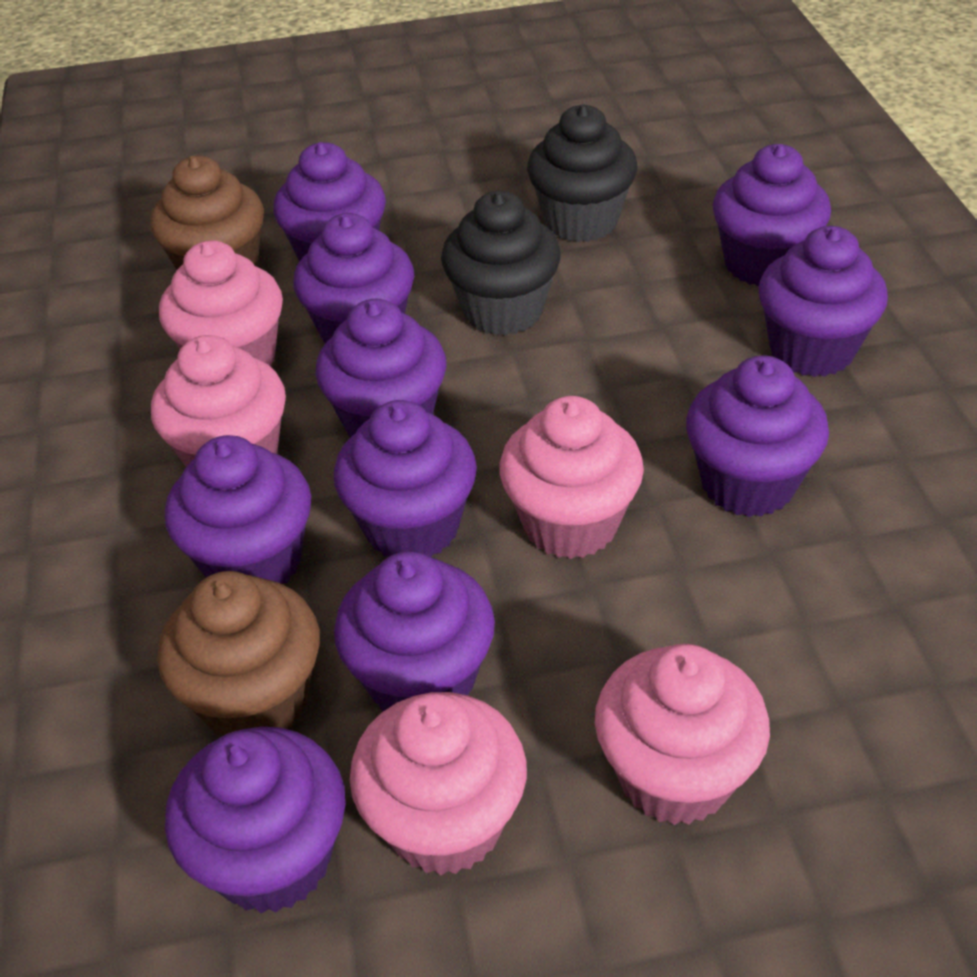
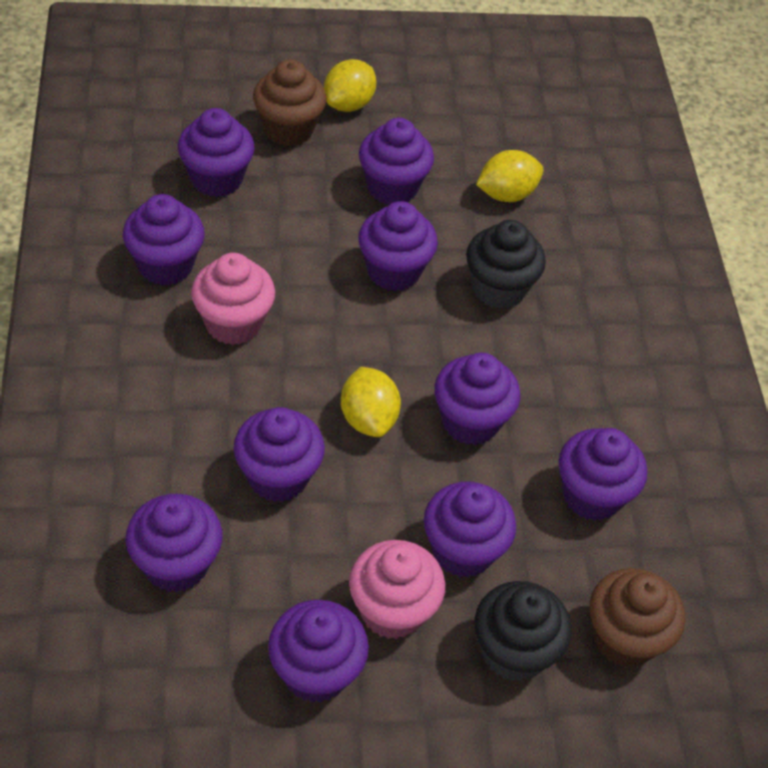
pink cupcake: 5 -> 2
yellow lemon: 0 -> 3

